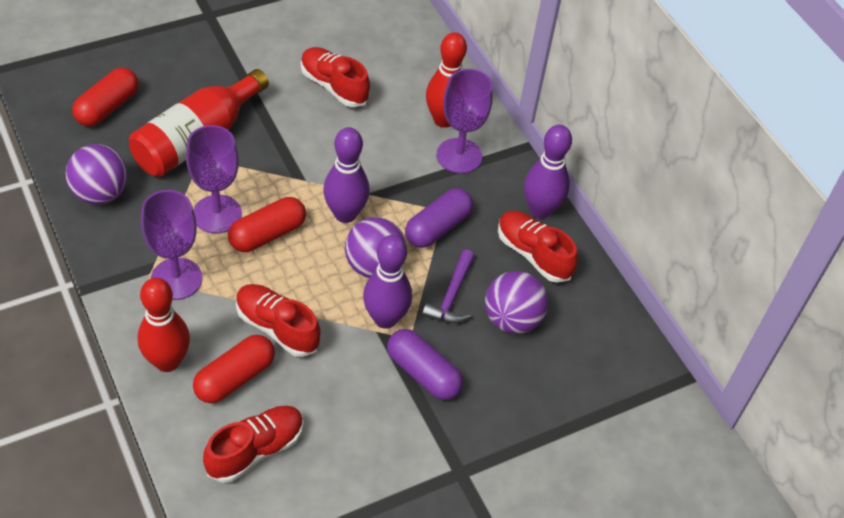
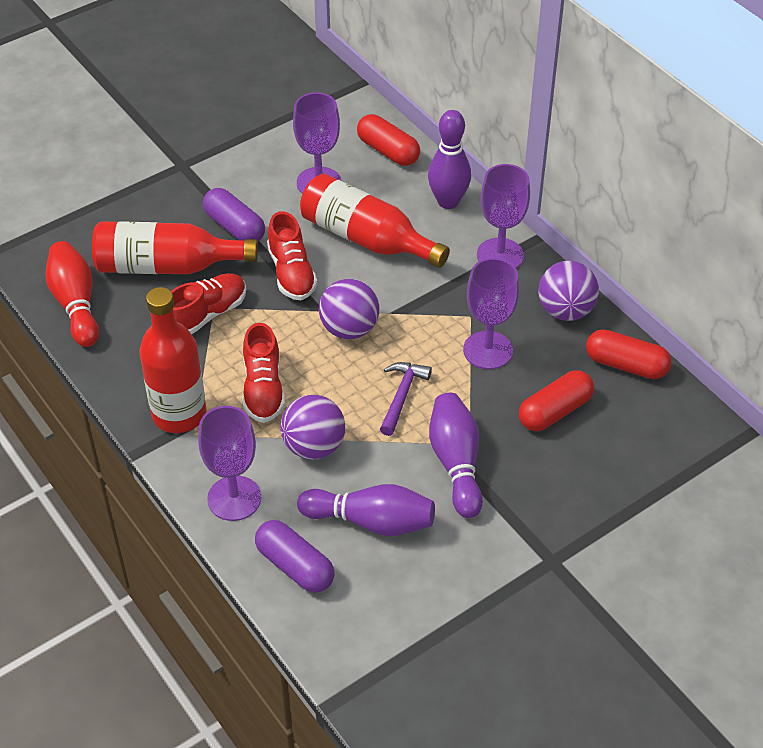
purple goblet: 3 -> 4
red bottle: 1 -> 3
red bowling pin: 2 -> 1
red shoe: 4 -> 3

